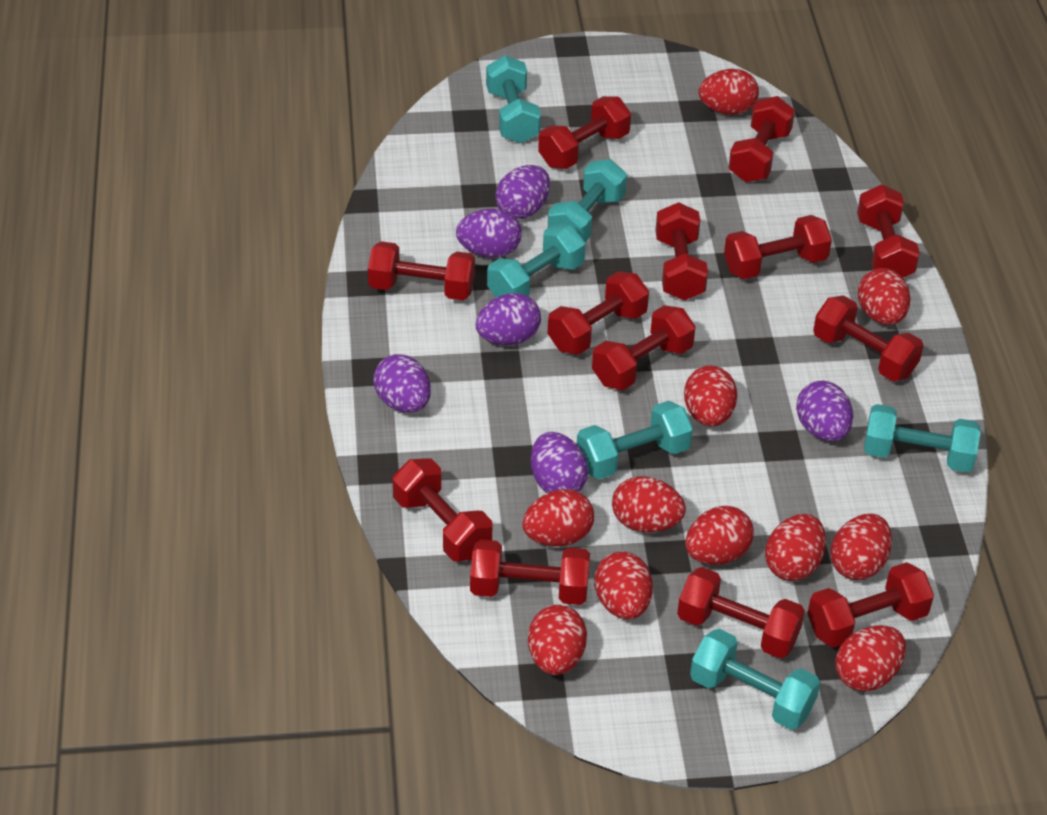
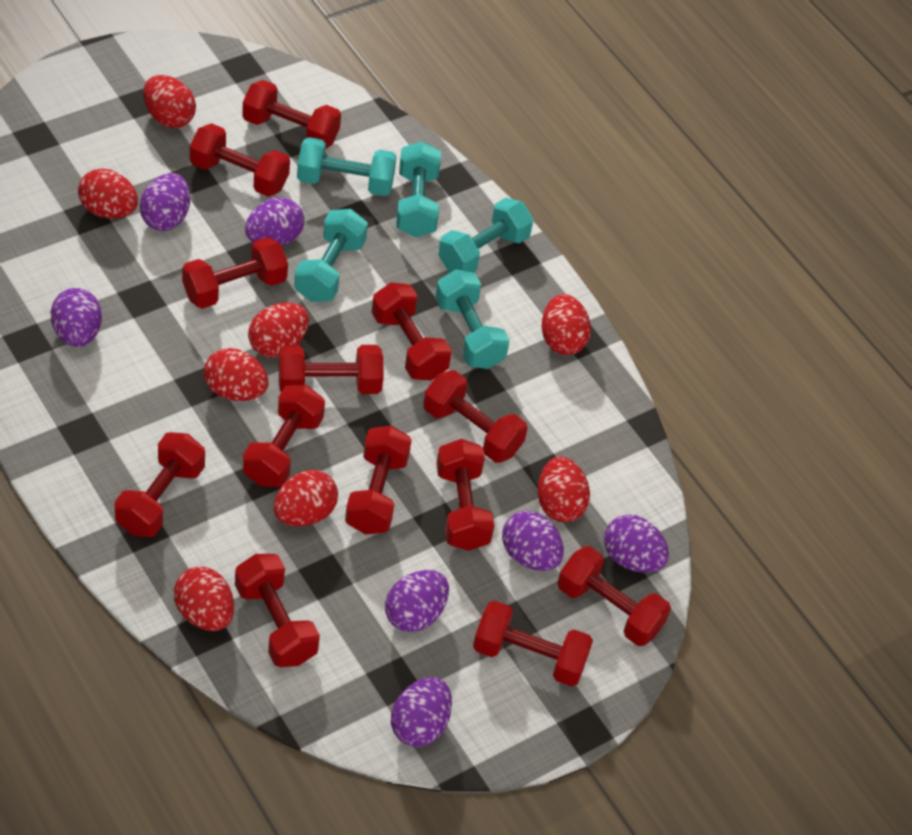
purple egg: 6 -> 7
red egg: 11 -> 8
turquoise dumbbell: 6 -> 5

